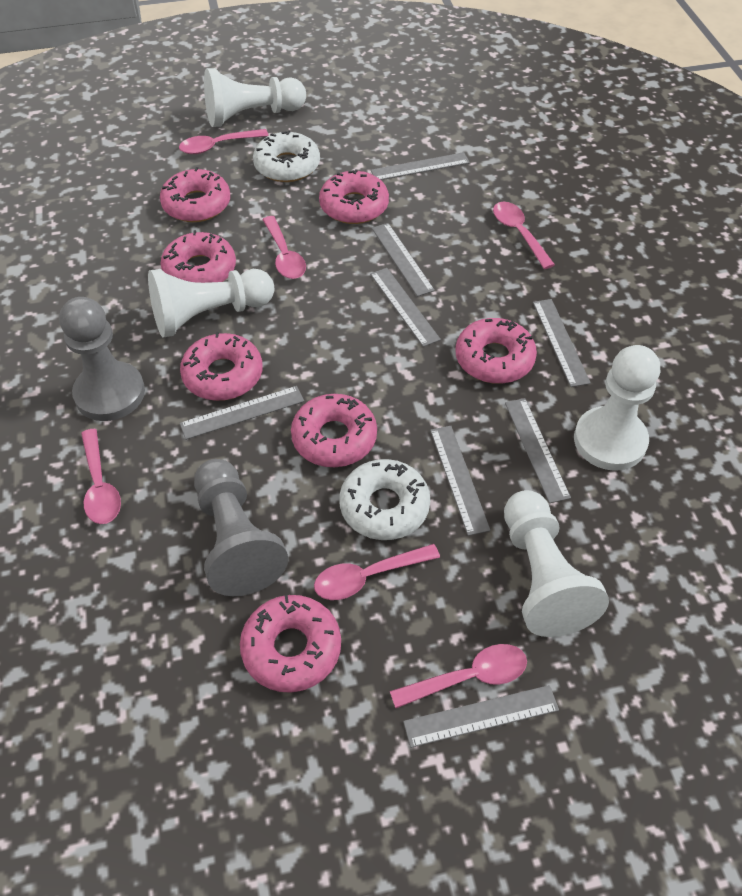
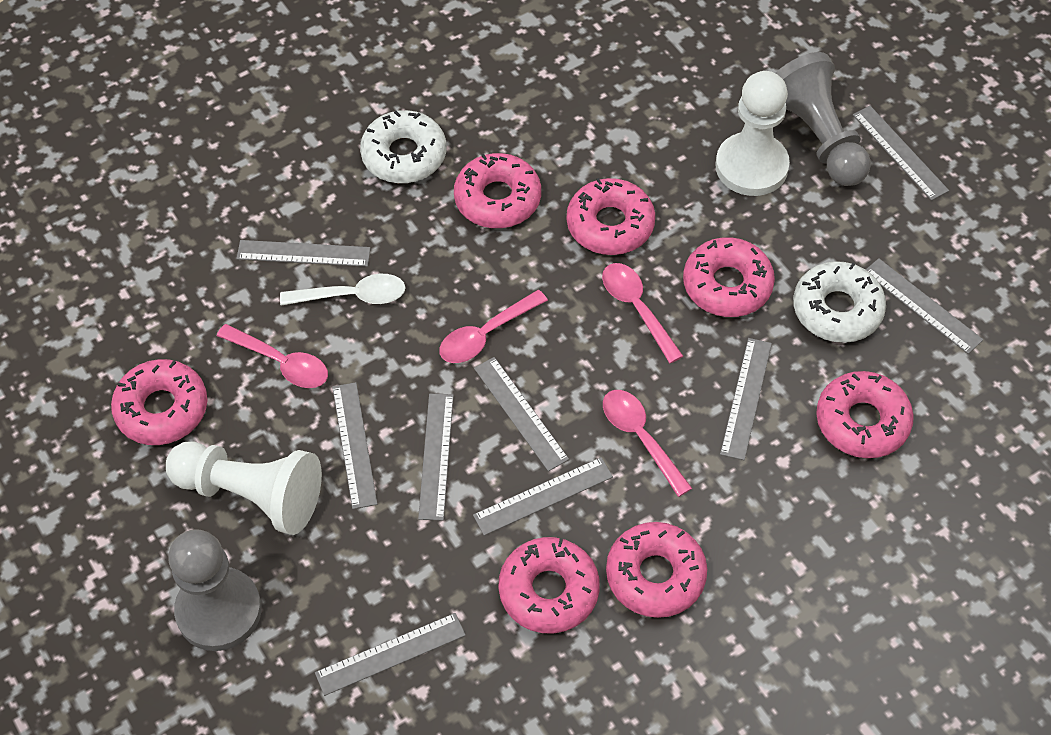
grey ruler: 8 -> 9
pink spoon: 6 -> 4
white pawn: 4 -> 2
white spoon: 0 -> 1

